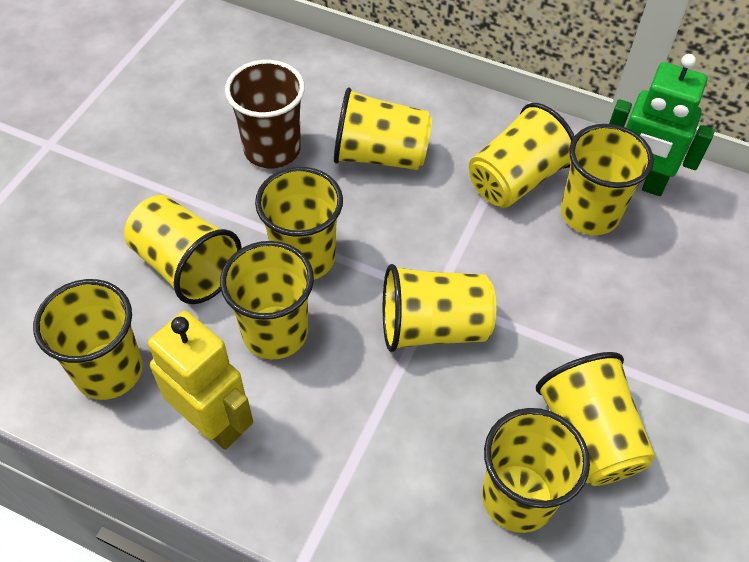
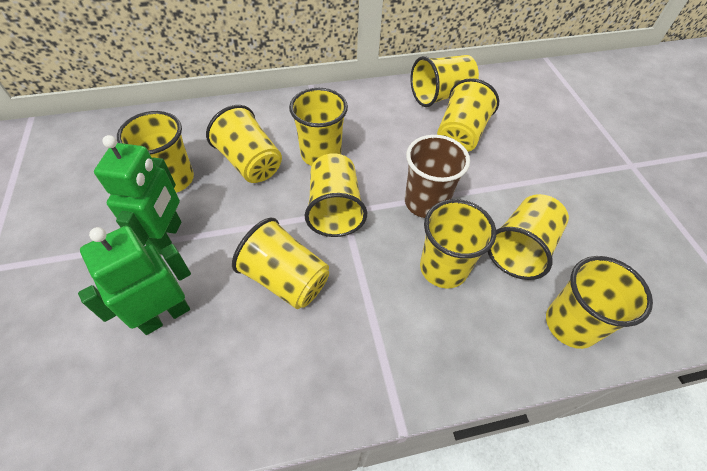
green robot: 1 -> 2
yellow robot: 1 -> 0

